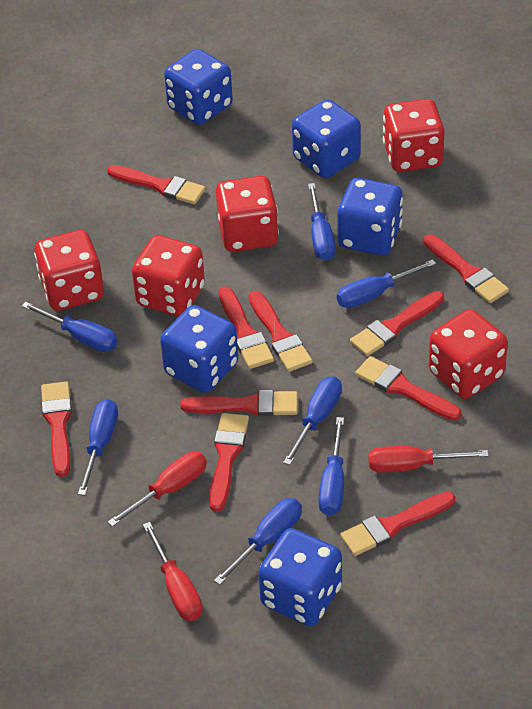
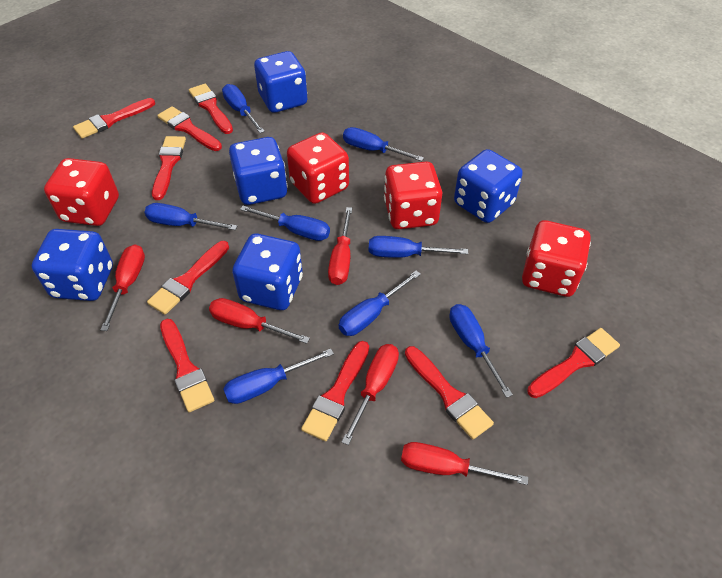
blue screwdriver: 7 -> 8
red brush: 10 -> 9
red dice: 5 -> 4
red screwdriver: 3 -> 5

